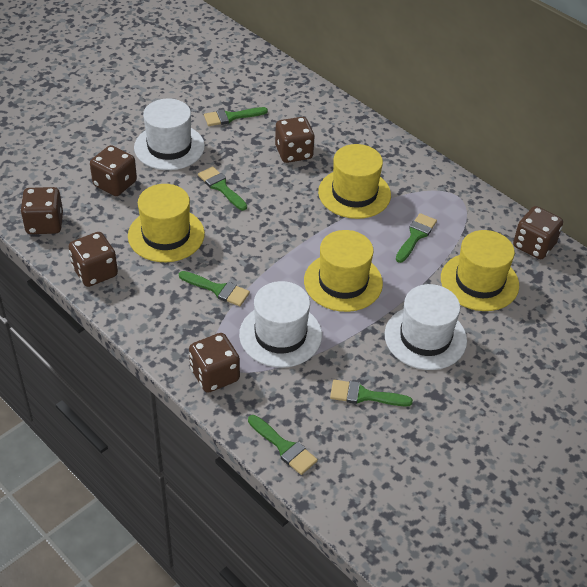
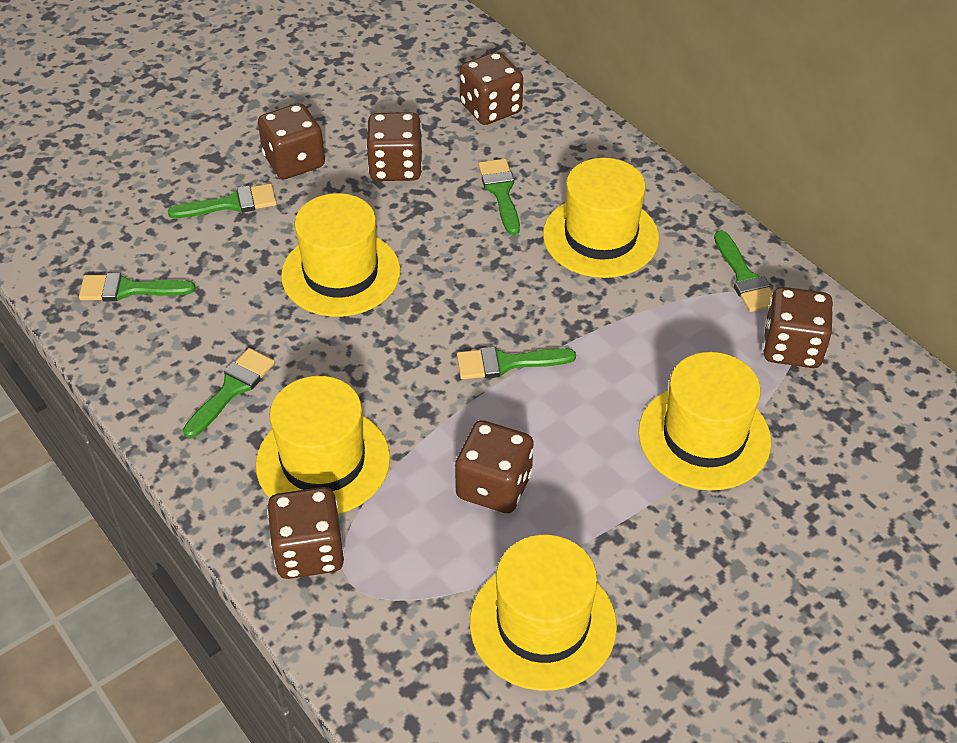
white hat: 3 -> 0
yellow hat: 4 -> 5

